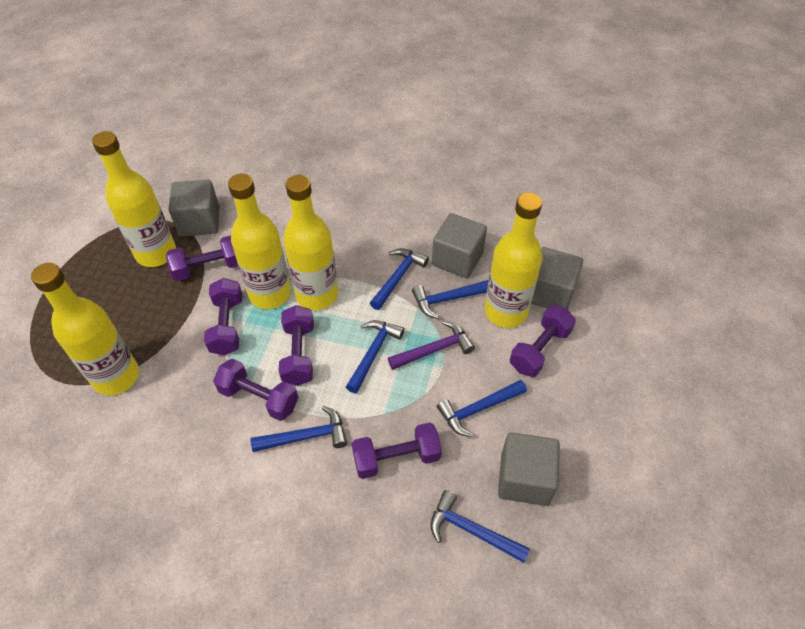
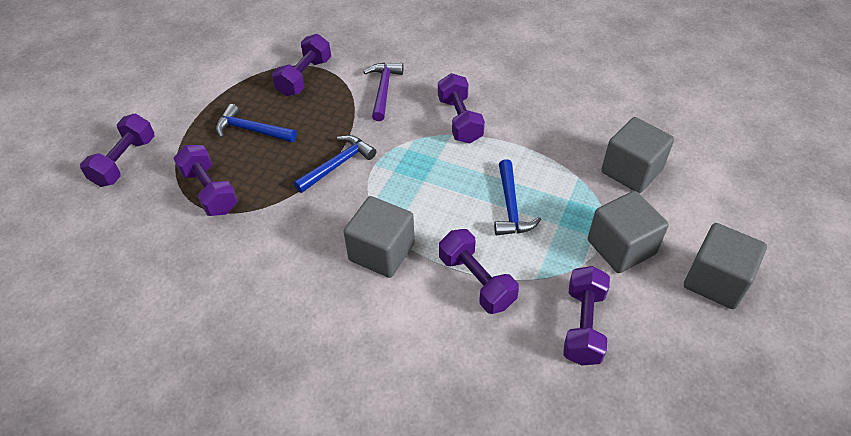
blue hammer: 6 -> 3
yellow bottle: 5 -> 0

